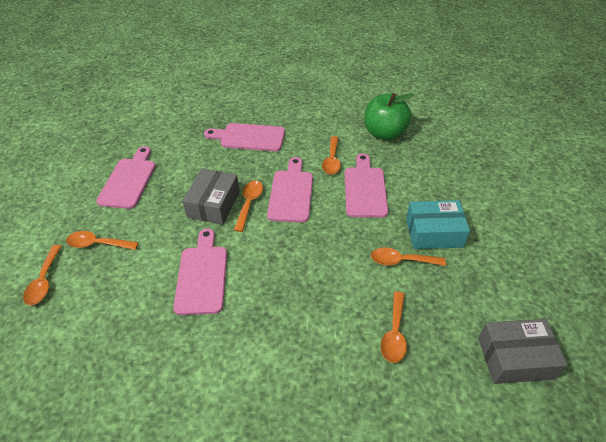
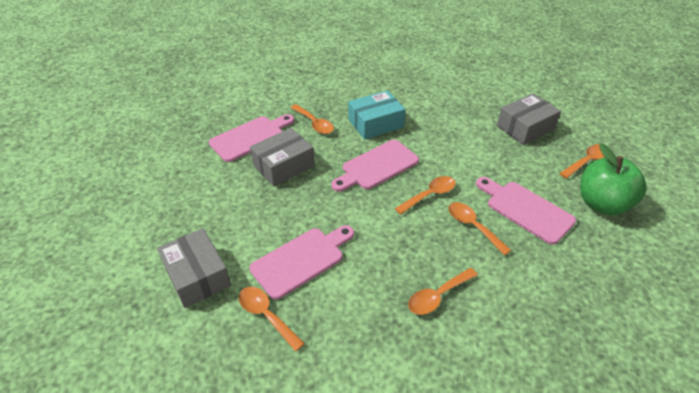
grey box: 2 -> 3
pink cutting board: 5 -> 4

